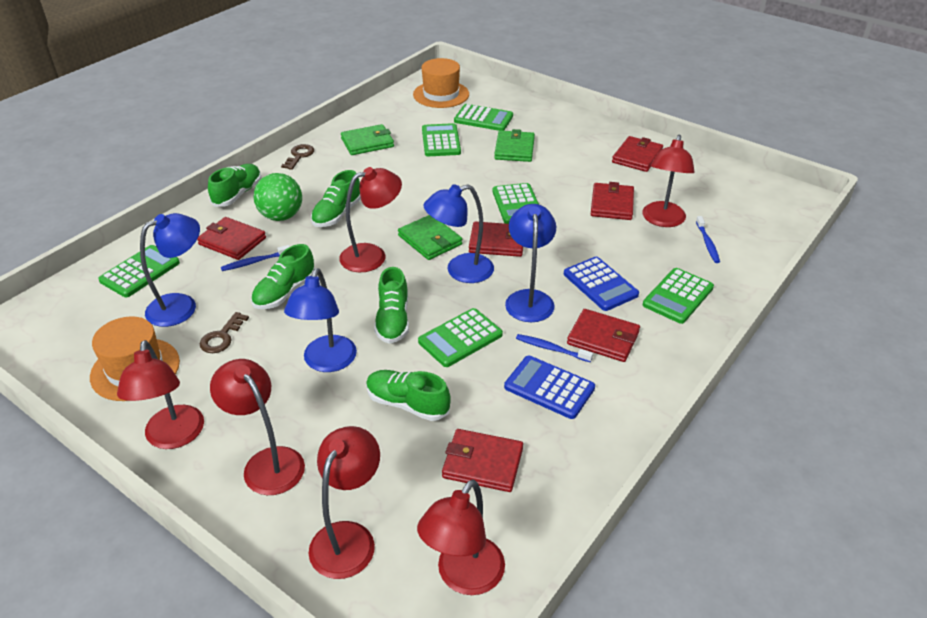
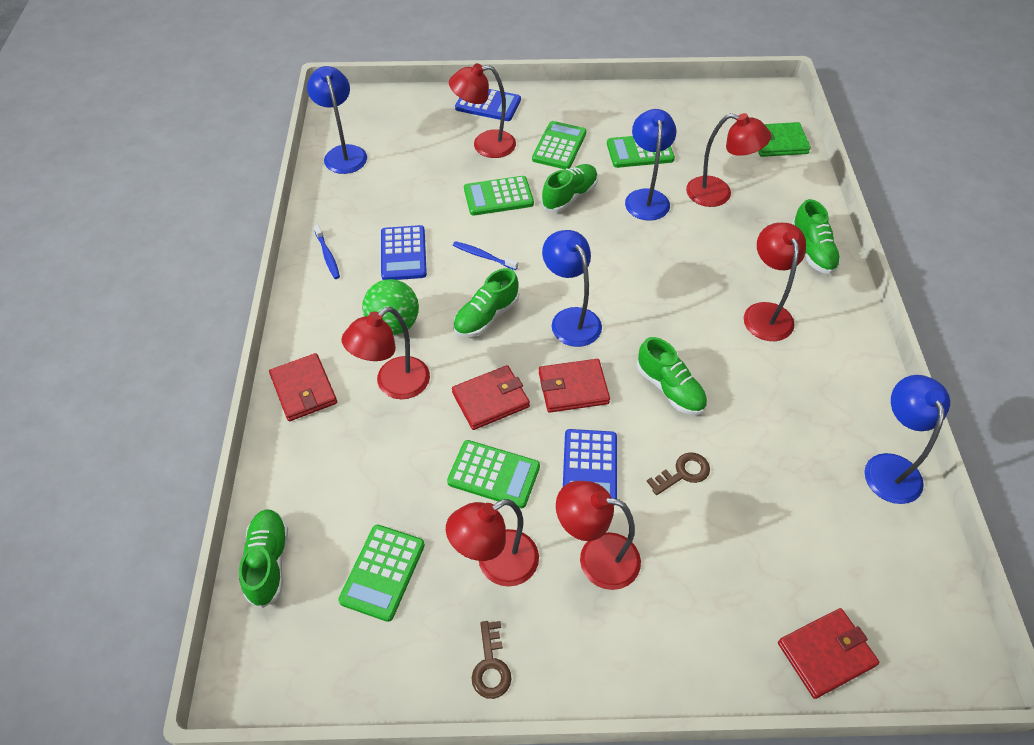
blue calculator: 2 -> 3
blue toothbrush: 3 -> 2
green calculator: 6 -> 5
green wallet: 3 -> 1
orange hat: 2 -> 0
red wallet: 6 -> 4

